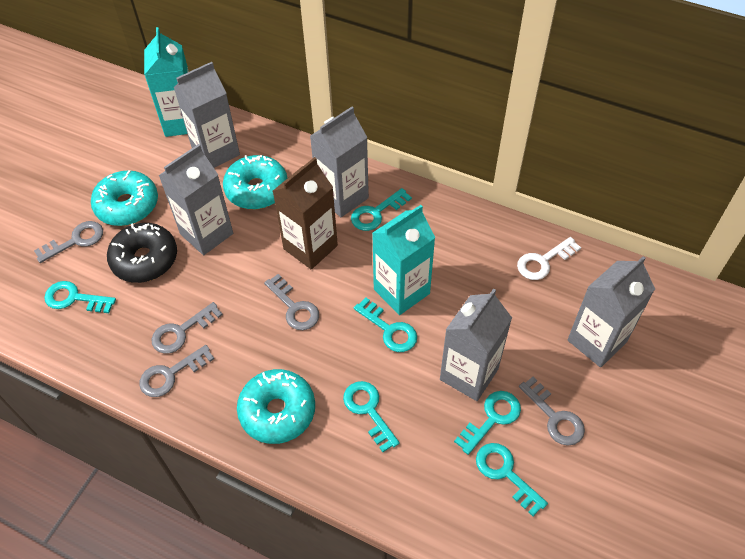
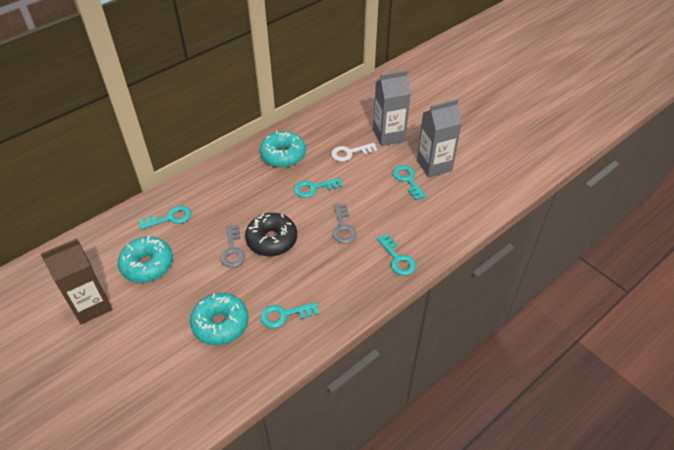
grey carton: 5 -> 2
grey key: 5 -> 2
turquoise carton: 2 -> 0
turquoise key: 6 -> 5

